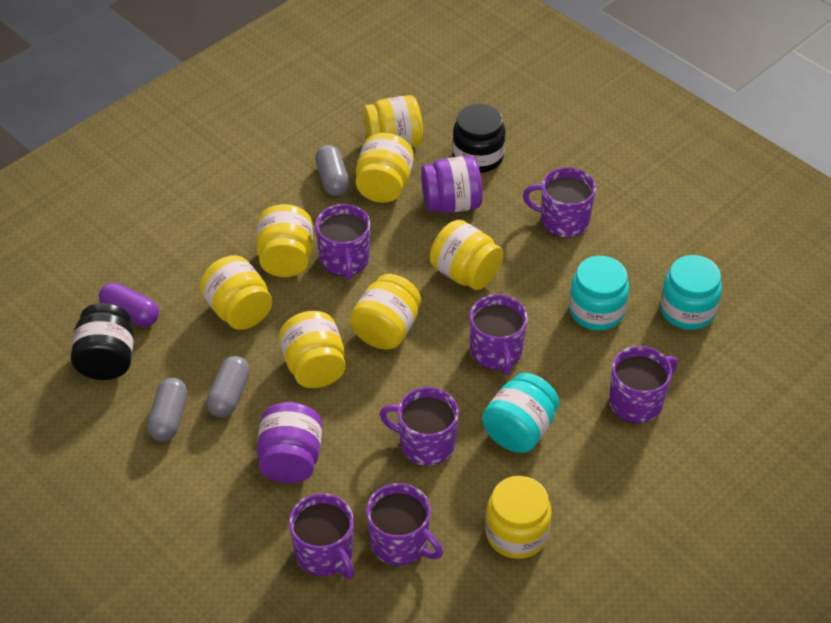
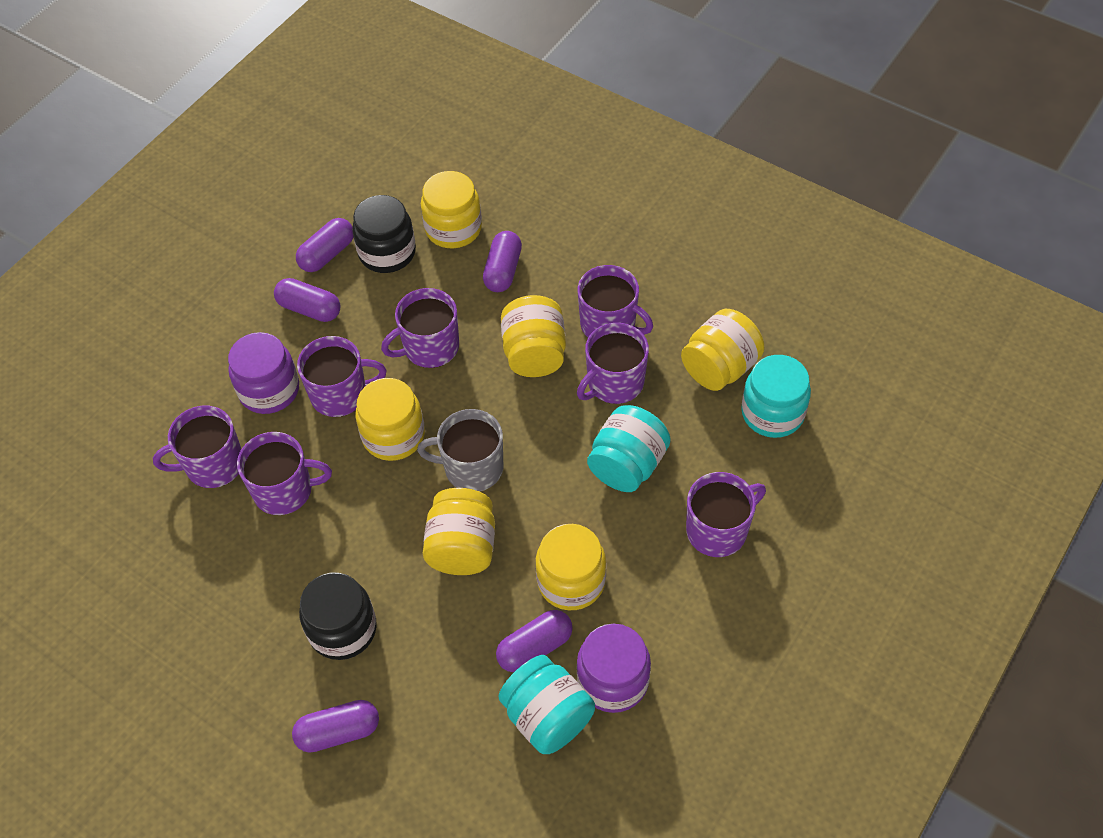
grey capsule: 3 -> 0
grey mug: 0 -> 1
purple capsule: 1 -> 5
yellow jar: 8 -> 6

